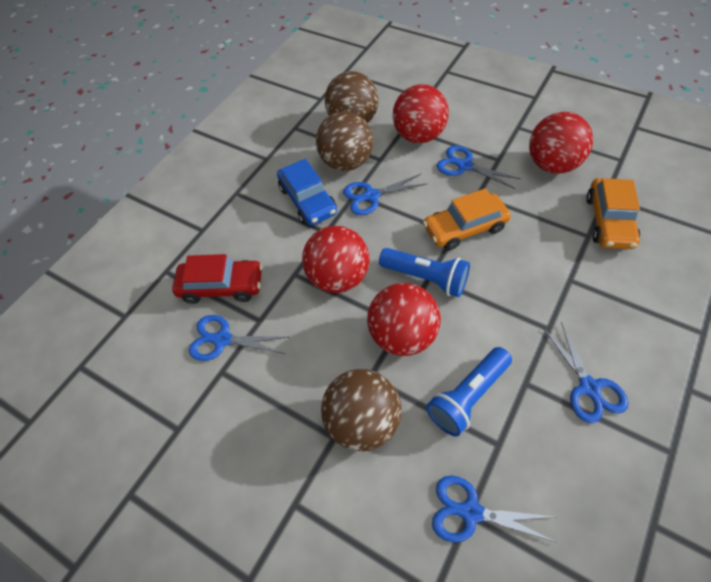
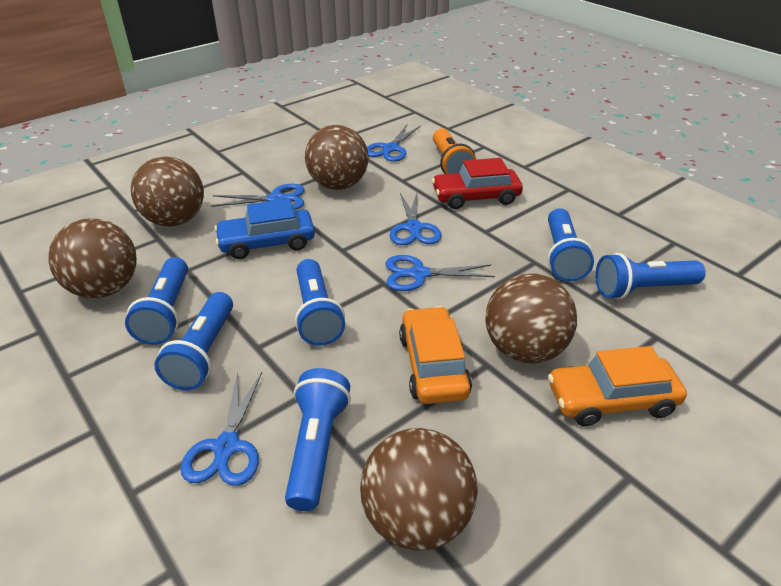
blue flashlight: 2 -> 6
brown ball: 3 -> 5
orange flashlight: 0 -> 1
red ball: 4 -> 0

